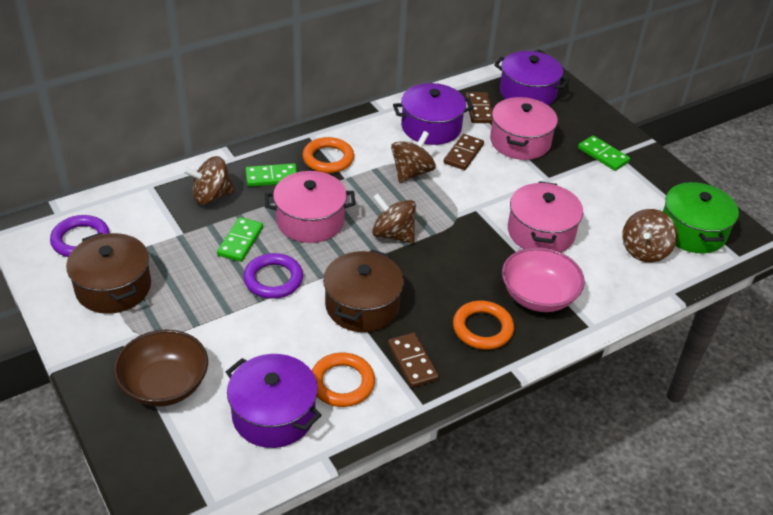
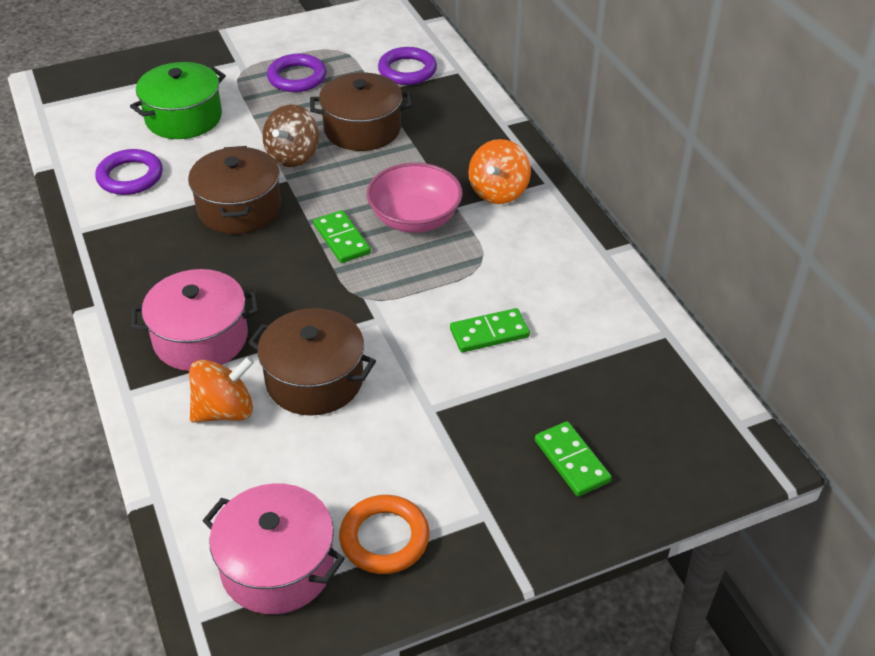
brown bowl: 1 -> 0
brown domino: 3 -> 0
brown pot: 2 -> 3
brown spinning top: 4 -> 1
orange ring: 3 -> 1
orange spinning top: 0 -> 2
pink pot: 3 -> 2
purple pot: 3 -> 0
purple ring: 2 -> 3

